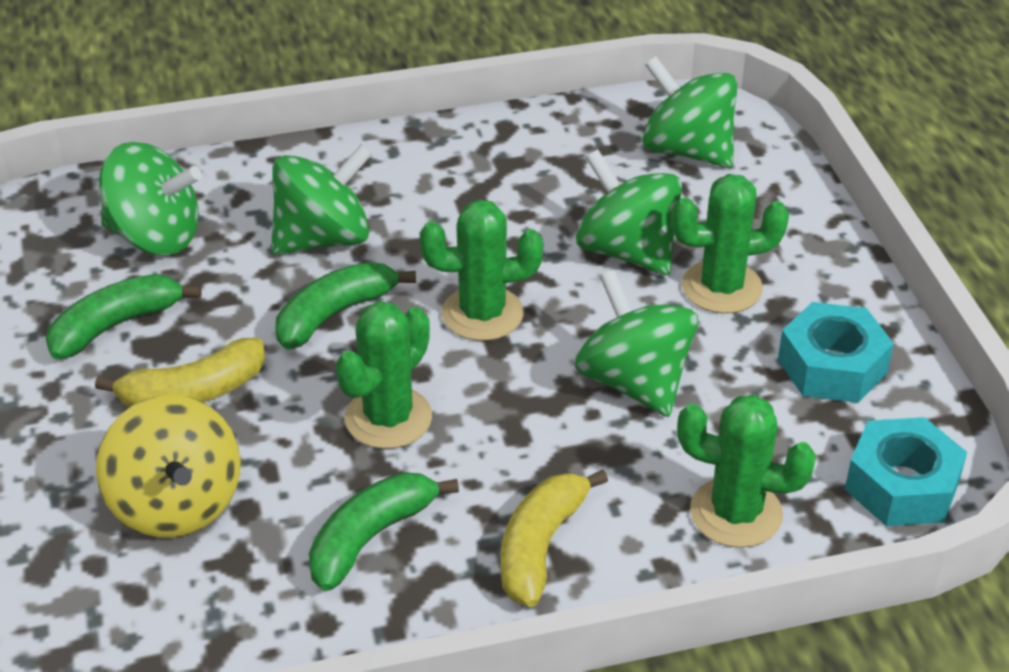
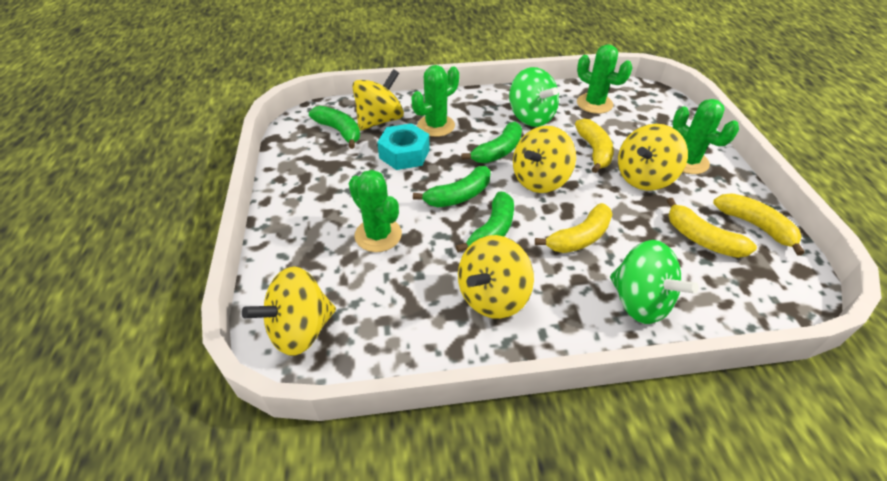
green banana: 3 -> 4
green spinning top: 5 -> 2
turquoise nut: 2 -> 1
yellow banana: 2 -> 4
yellow spinning top: 1 -> 5

